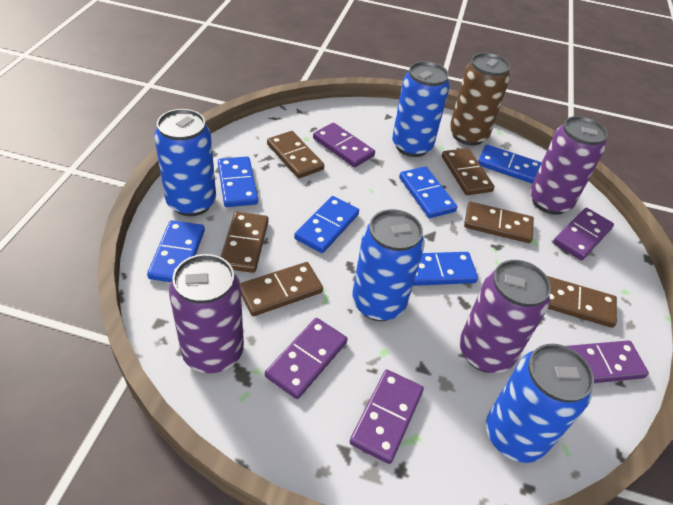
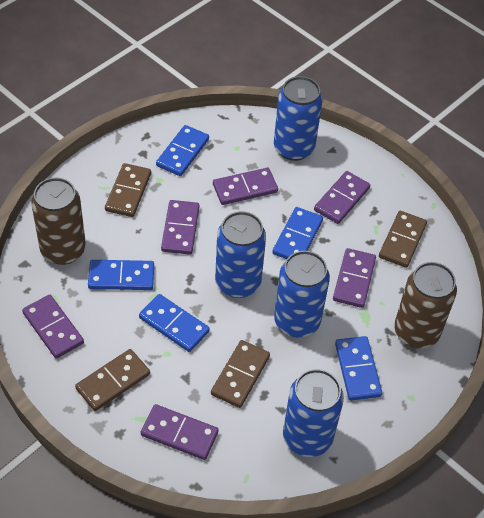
blue domino: 6 -> 5
brown can: 1 -> 2
brown domino: 6 -> 4
purple can: 3 -> 0
purple domino: 5 -> 6

